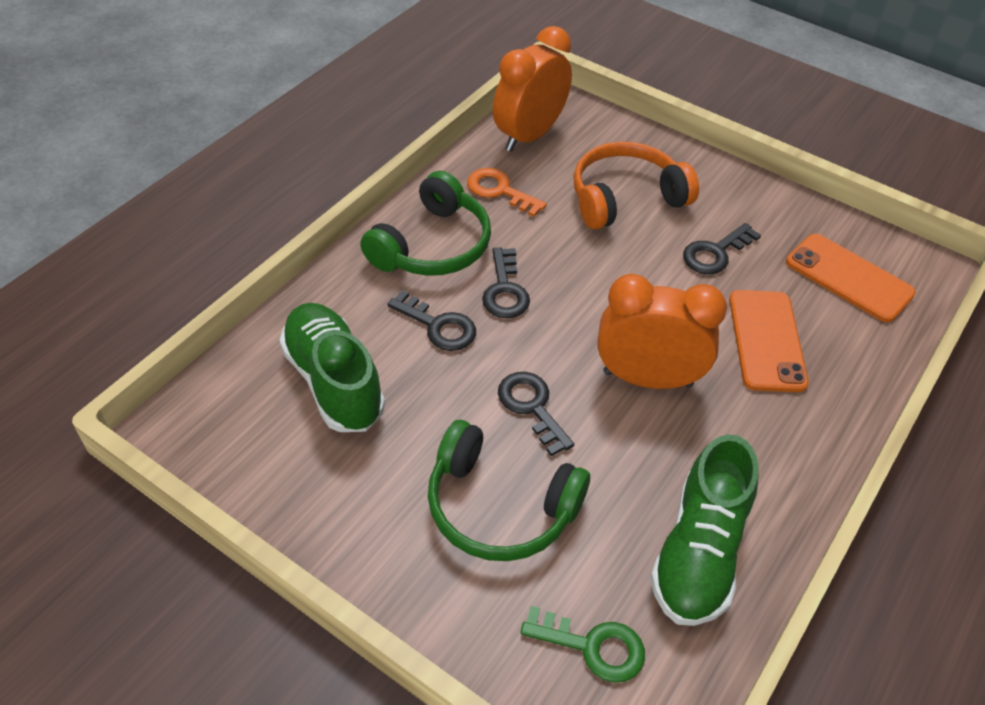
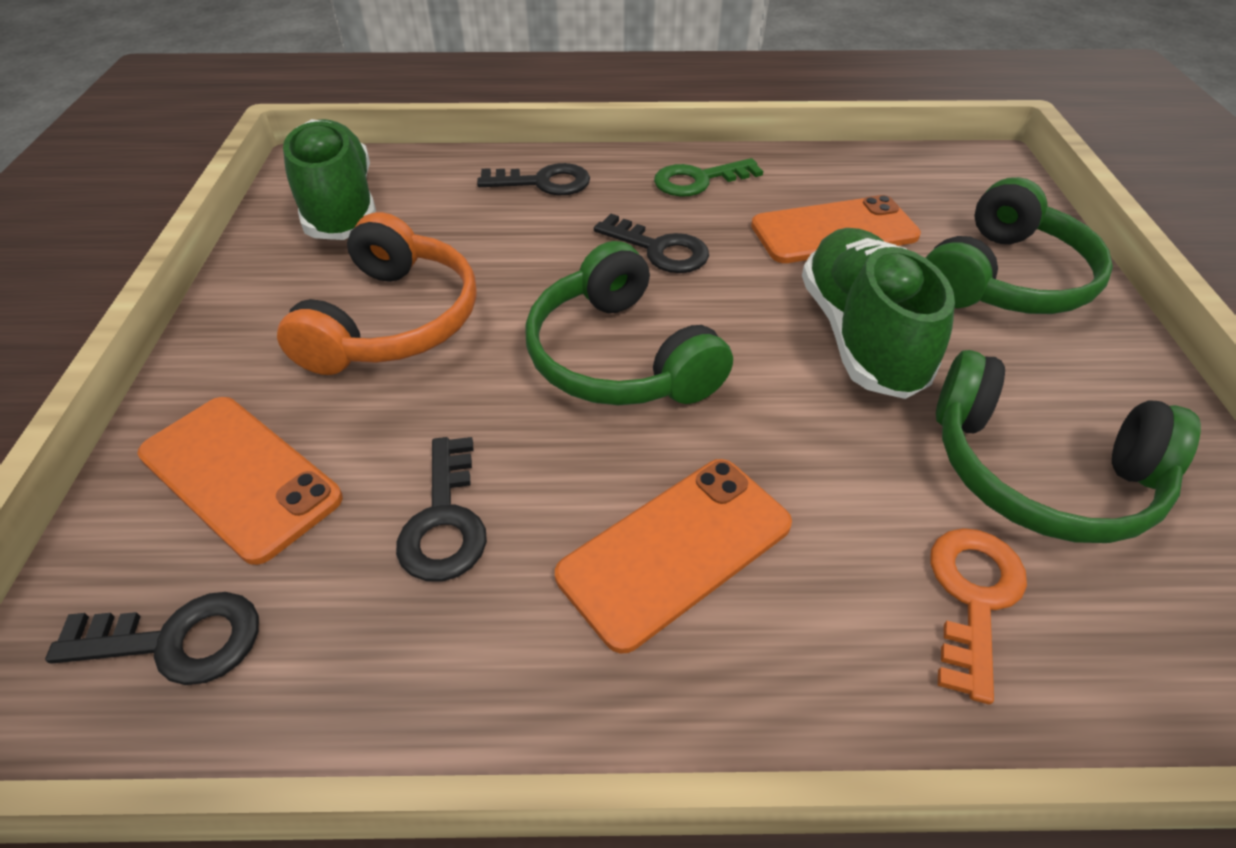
green headphones: 2 -> 3
orange clock: 2 -> 0
orange phone: 2 -> 3

